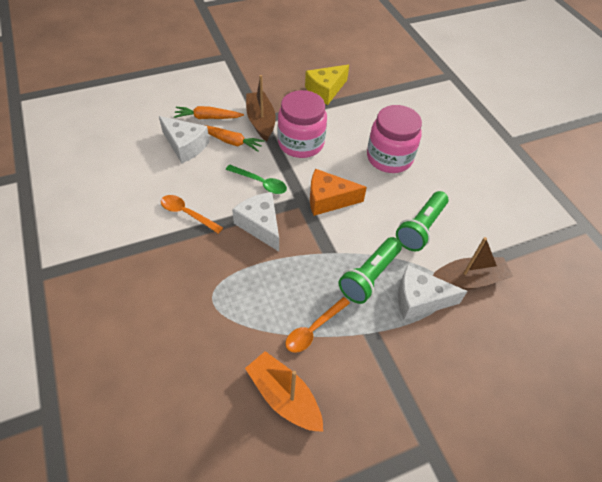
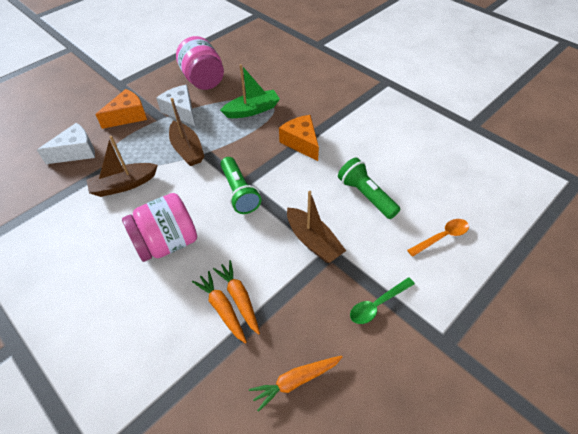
brown boat: 2 -> 3
green boat: 0 -> 1
orange boat: 1 -> 0
orange carrot: 2 -> 3
orange cheese: 1 -> 2
orange spoon: 2 -> 1
white cheese: 3 -> 2
yellow cheese: 1 -> 0

